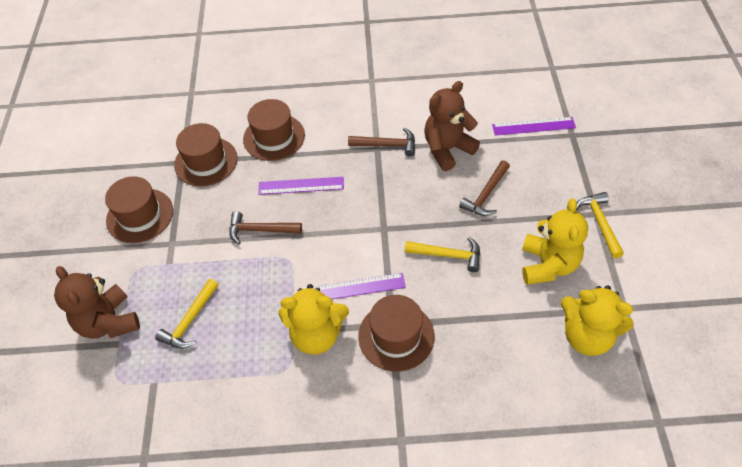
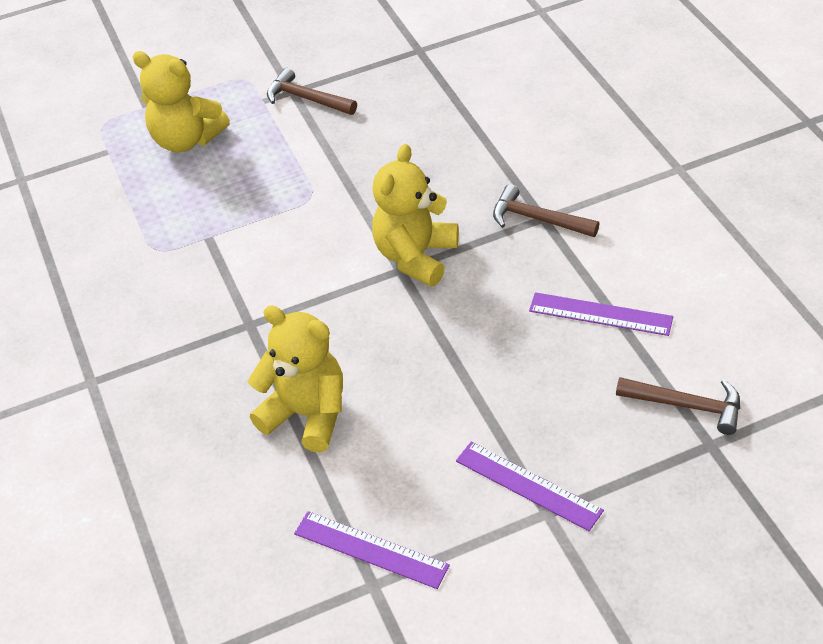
brown hat: 4 -> 0
brown teddy bear: 2 -> 0
yellow hammer: 3 -> 0

